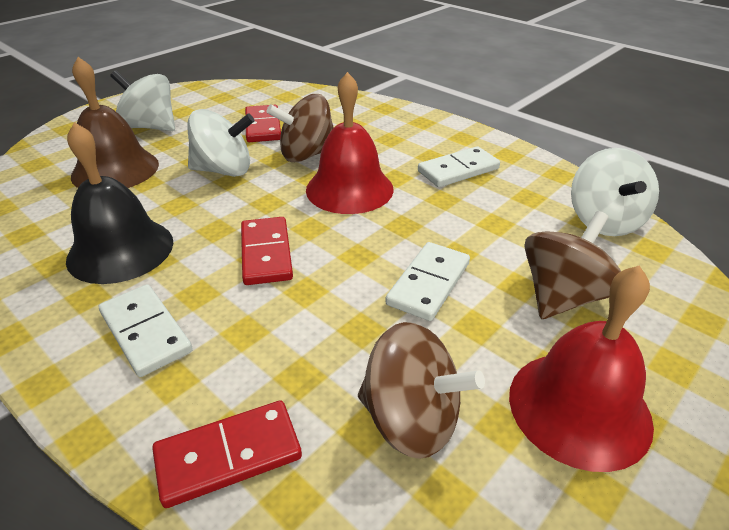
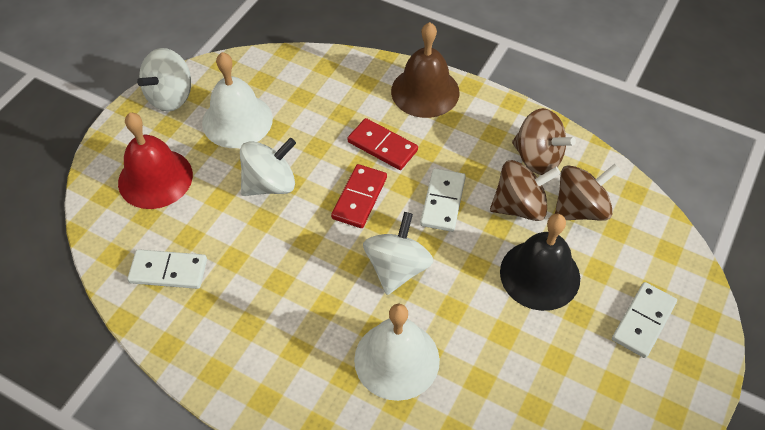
red bell: 2 -> 1
red domino: 3 -> 2
white bell: 0 -> 2

